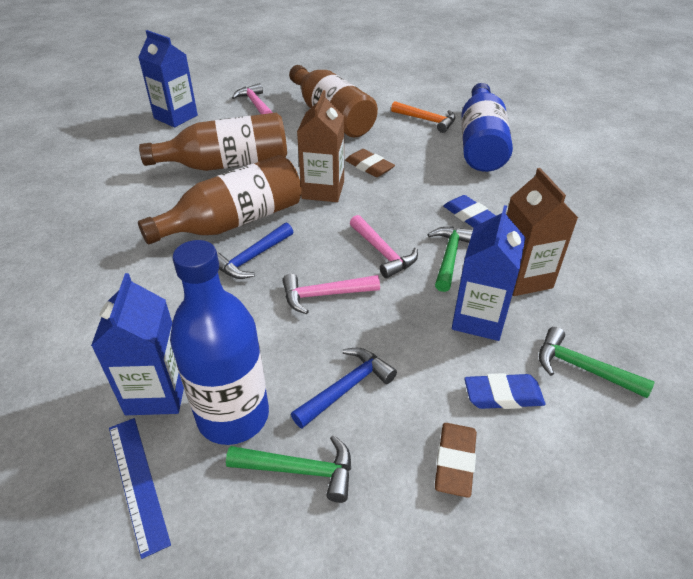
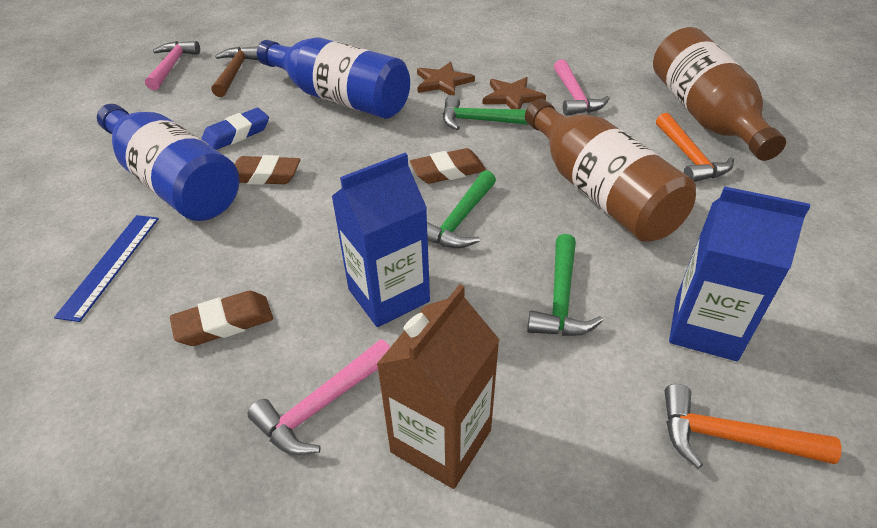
blue carton: 3 -> 2
blue eraser: 2 -> 1
blue hammer: 2 -> 0
brown bottle: 3 -> 2
brown carton: 2 -> 1
brown eraser: 2 -> 3
brown hammer: 0 -> 1
brown star: 0 -> 2
orange hammer: 1 -> 2

